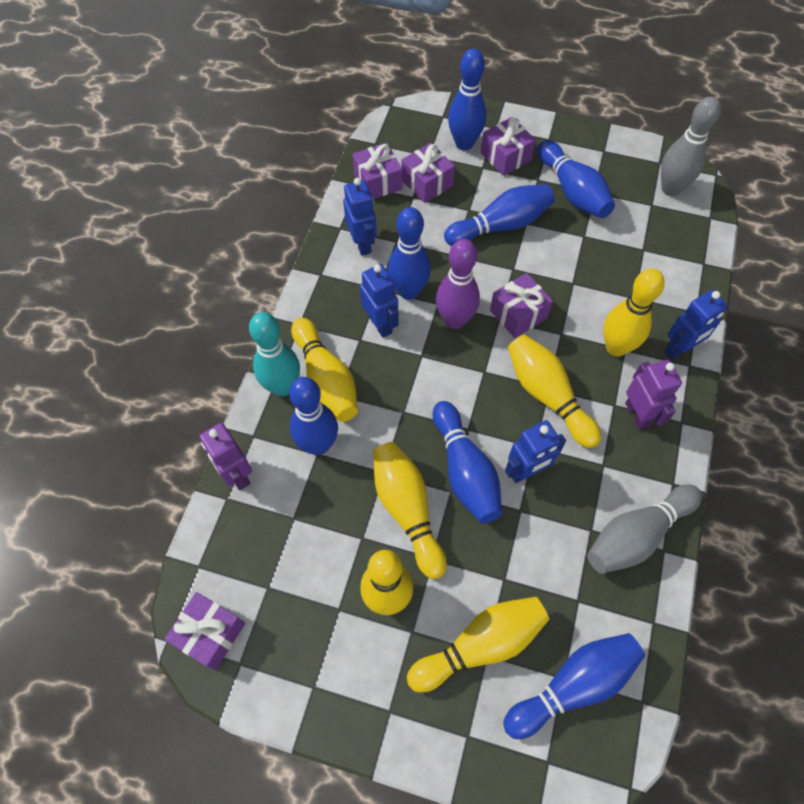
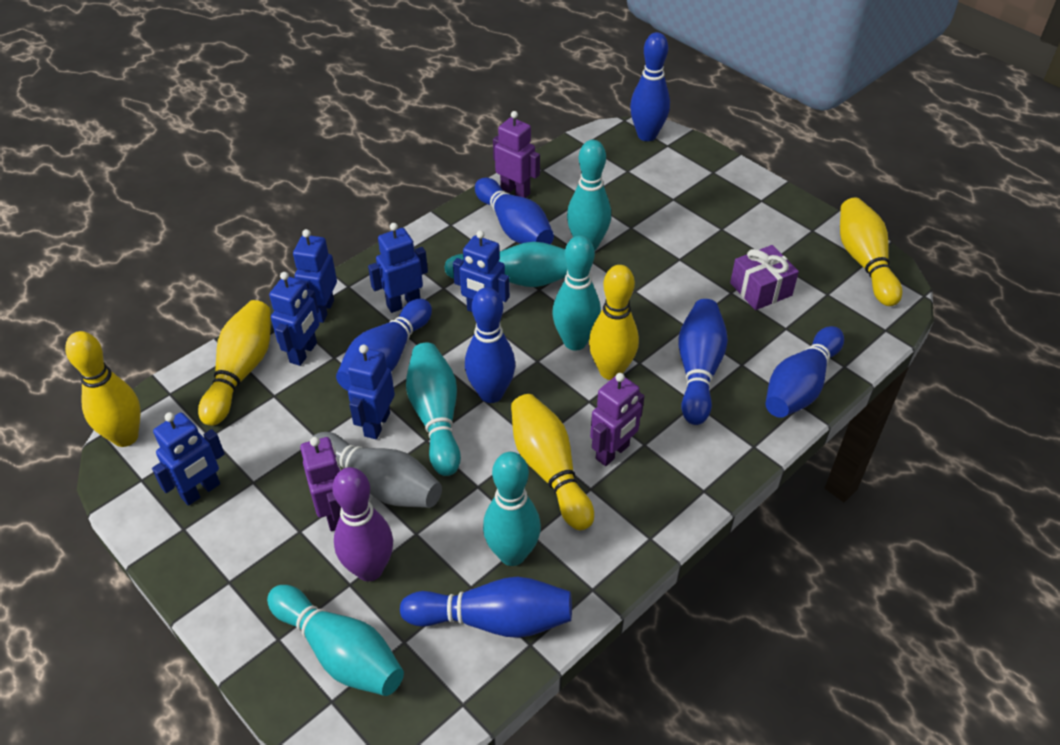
blue robot: 4 -> 6
grey bowling pin: 2 -> 1
purple gift: 5 -> 1
purple robot: 2 -> 3
turquoise bowling pin: 1 -> 6
yellow bowling pin: 6 -> 5

